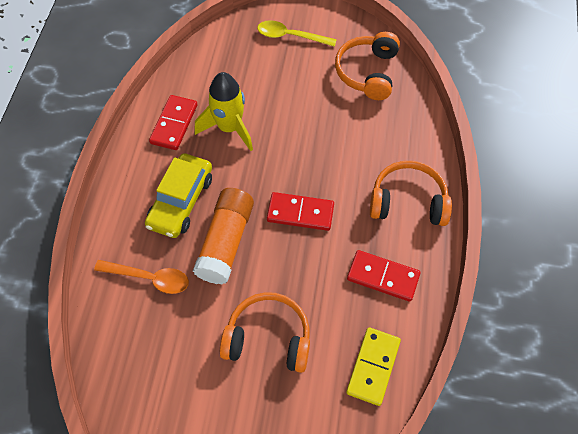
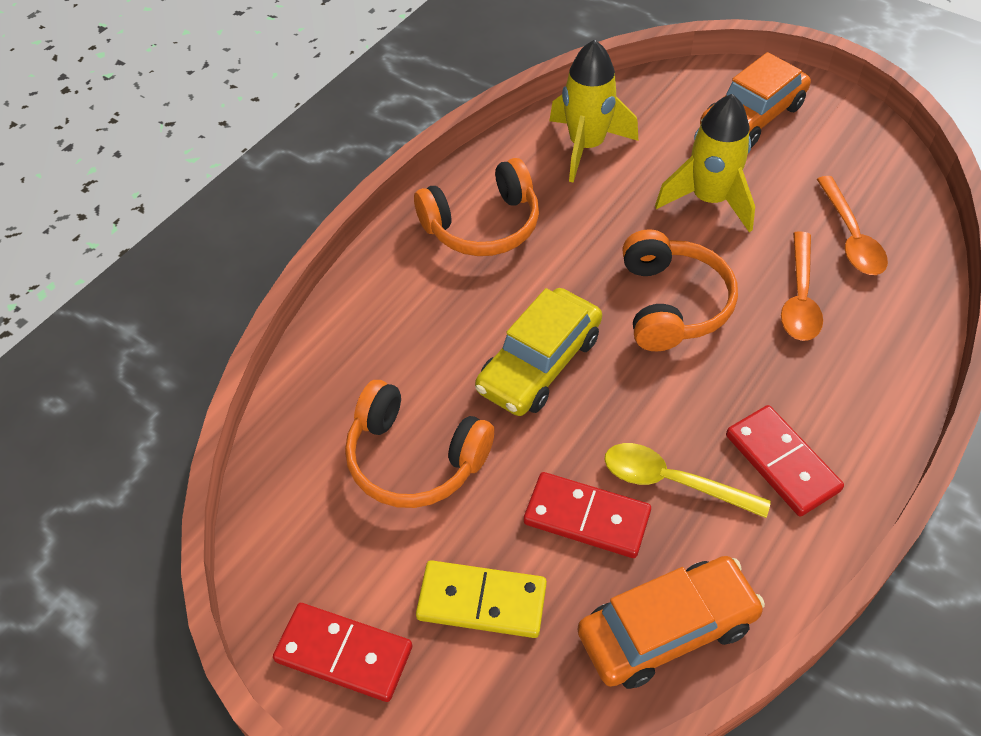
orange car: 0 -> 2
orange glue stick: 1 -> 0
orange spoon: 1 -> 2
yellow rocket: 1 -> 2

